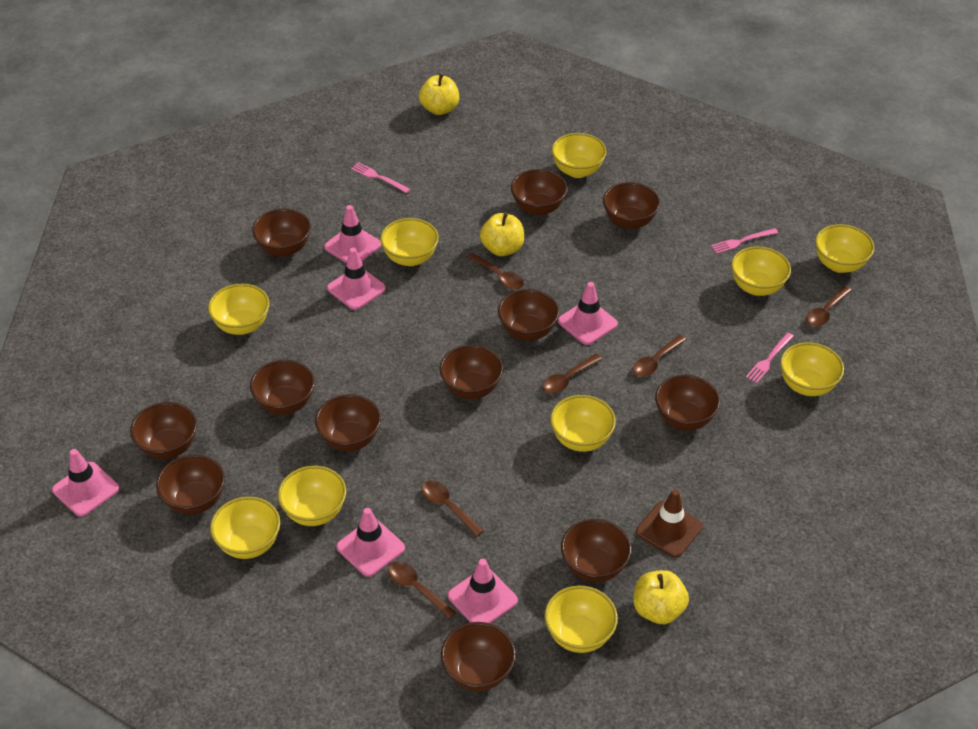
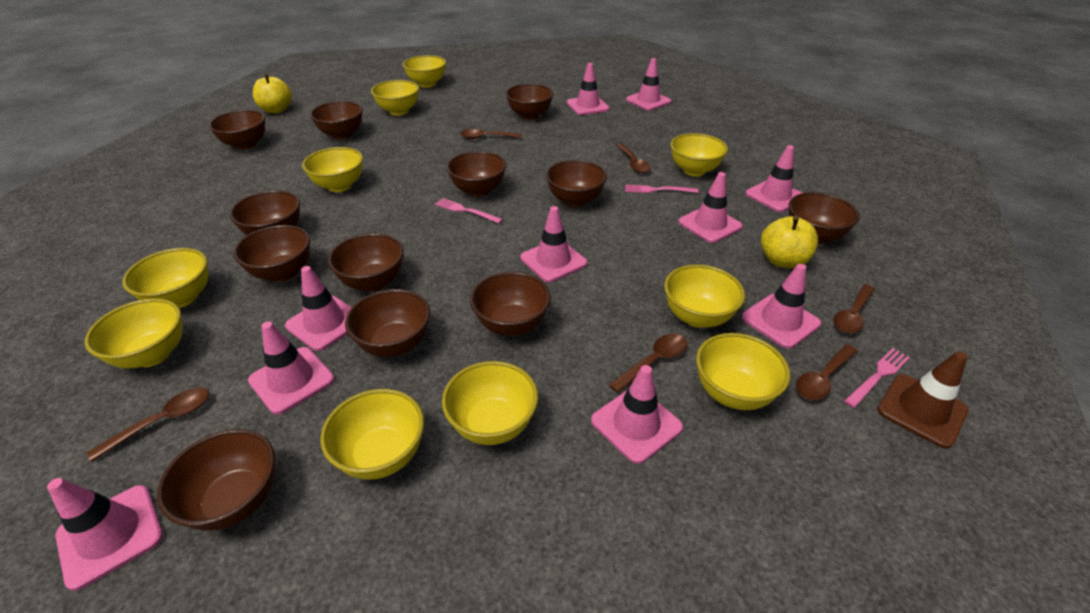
pink traffic cone: 6 -> 10
yellow apple: 3 -> 2

